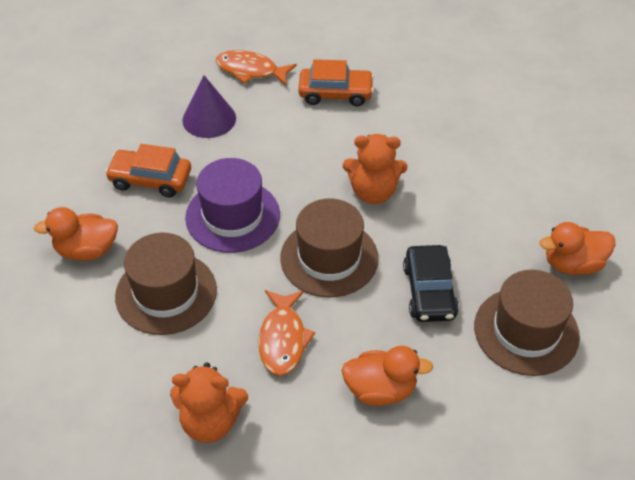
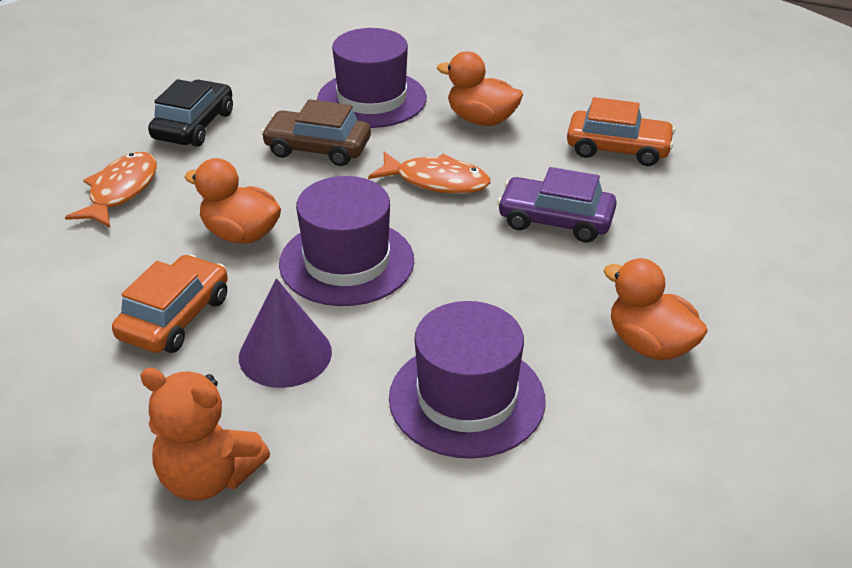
brown car: 0 -> 1
brown hat: 3 -> 0
orange teddy bear: 2 -> 1
purple car: 0 -> 1
purple hat: 1 -> 3

